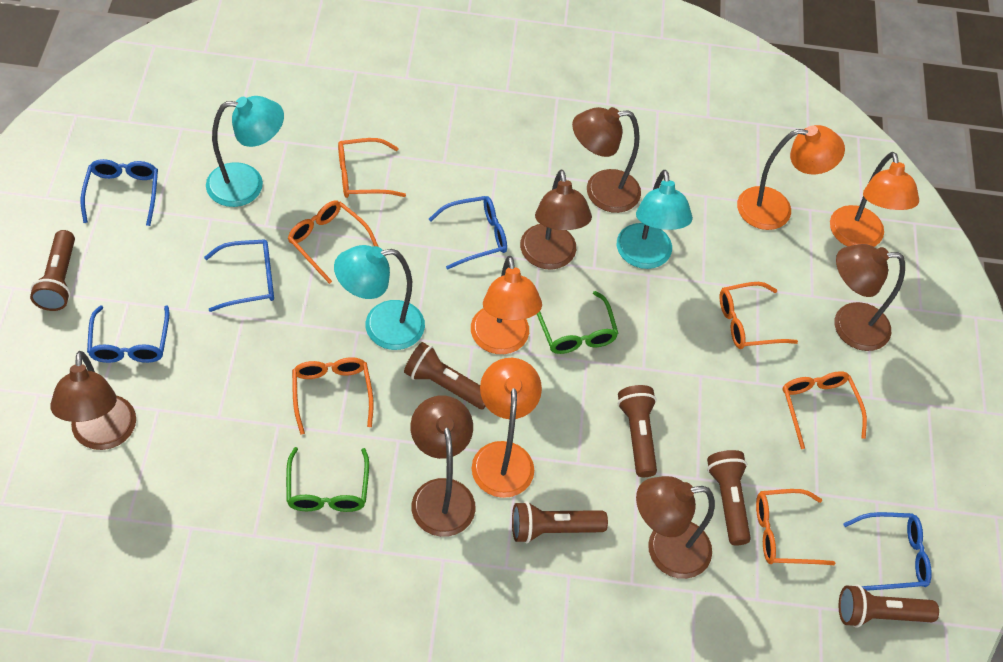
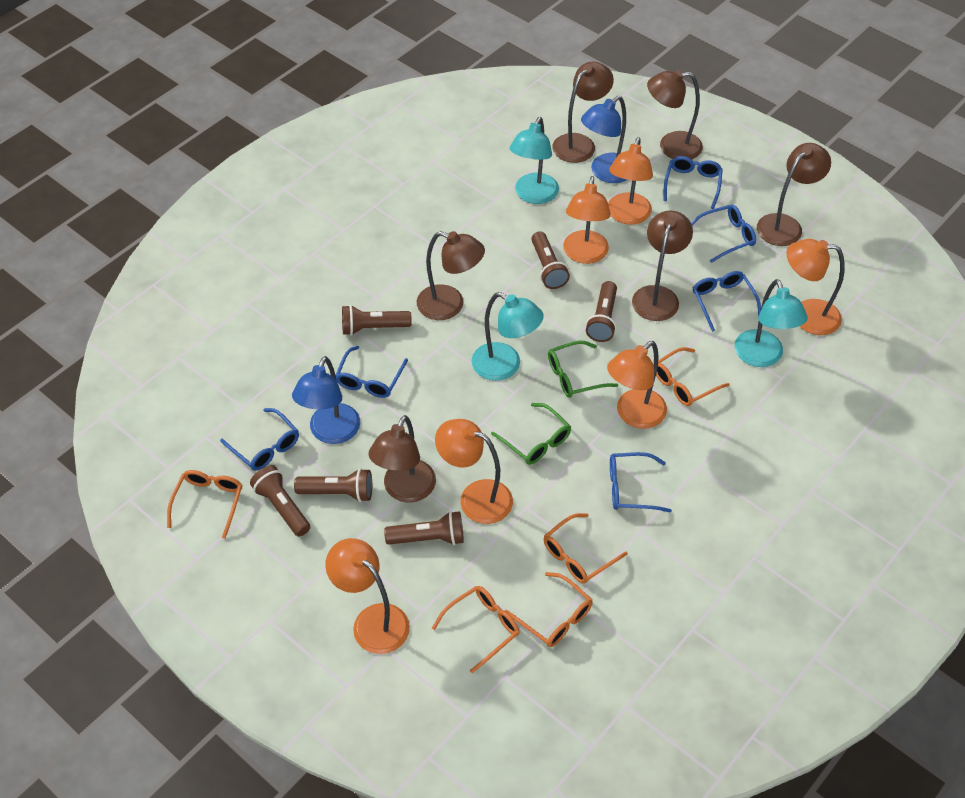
blue glasses: 5 -> 6
blue lamp: 0 -> 2
orange glasses: 6 -> 5
orange lamp: 4 -> 6

